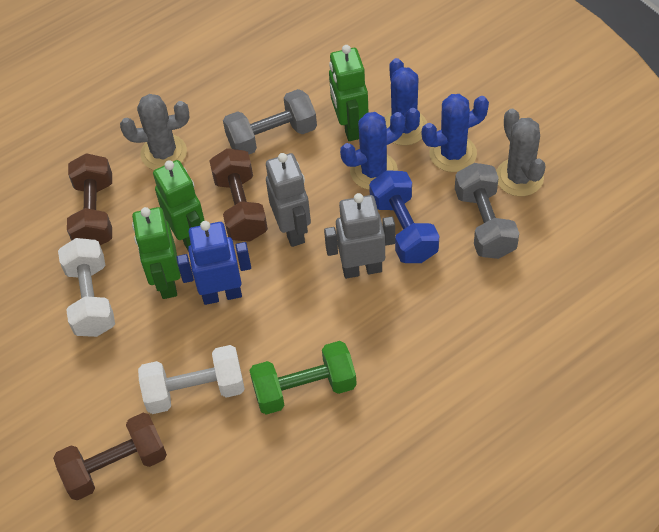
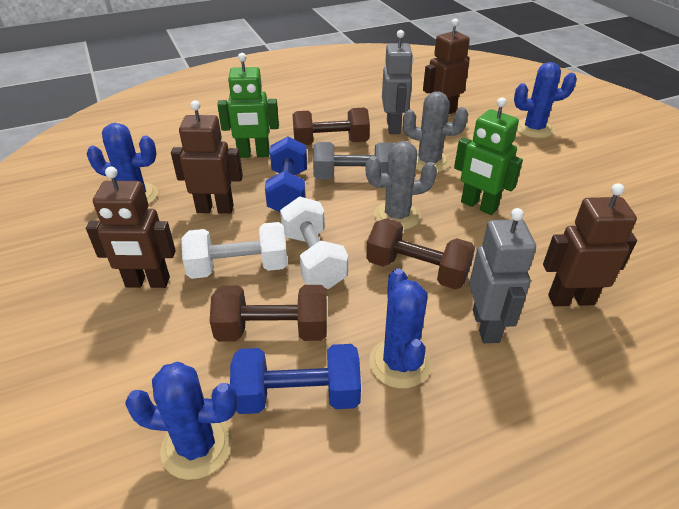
blue cactus: 3 -> 4
blue dumbbell: 1 -> 2
blue robot: 1 -> 0
brown robot: 0 -> 4
green dumbbell: 1 -> 0
green robot: 3 -> 2
grey dumbbell: 2 -> 1

